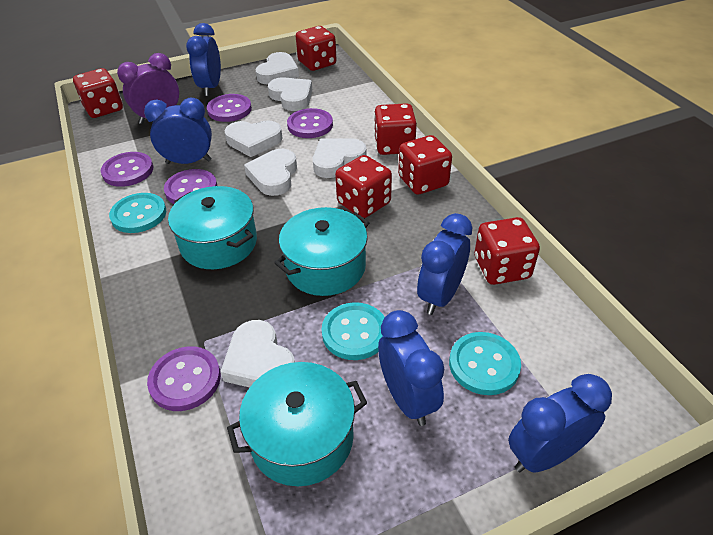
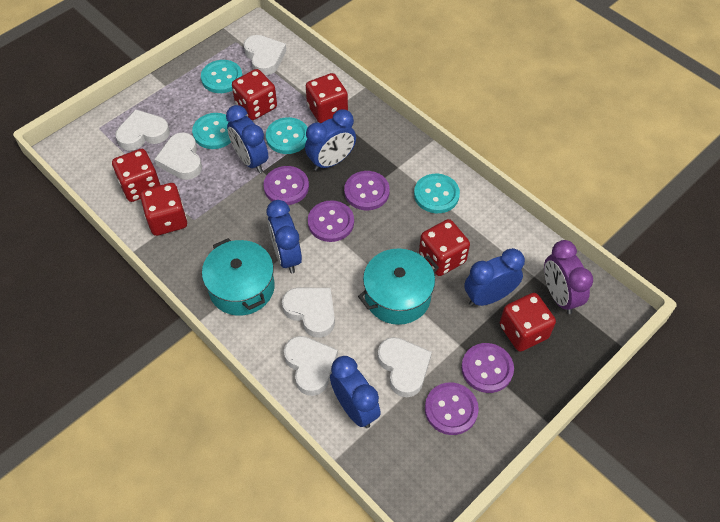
turquoise button: 3 -> 4
turquoise pot: 3 -> 2

